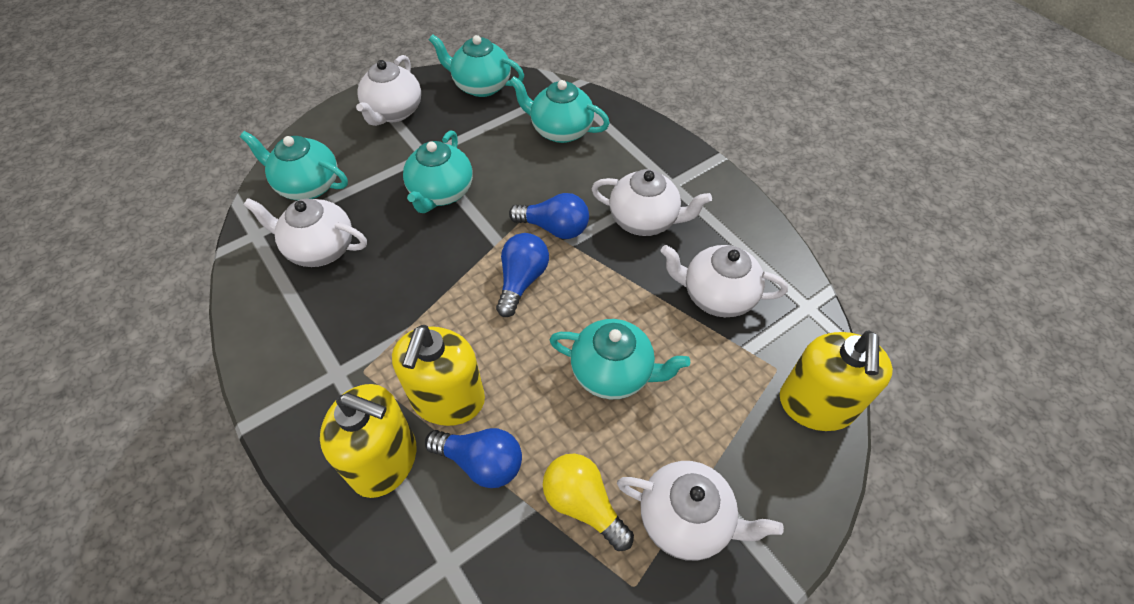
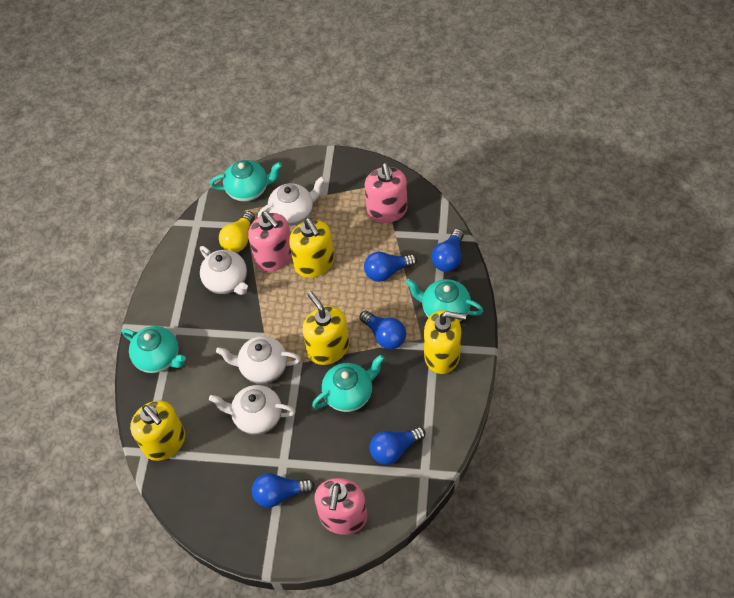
blue light bulb: 3 -> 5
pink soap dispenser: 0 -> 3
turquoise teapot: 5 -> 4
white teapot: 5 -> 4
yellow soap dispenser: 3 -> 4

